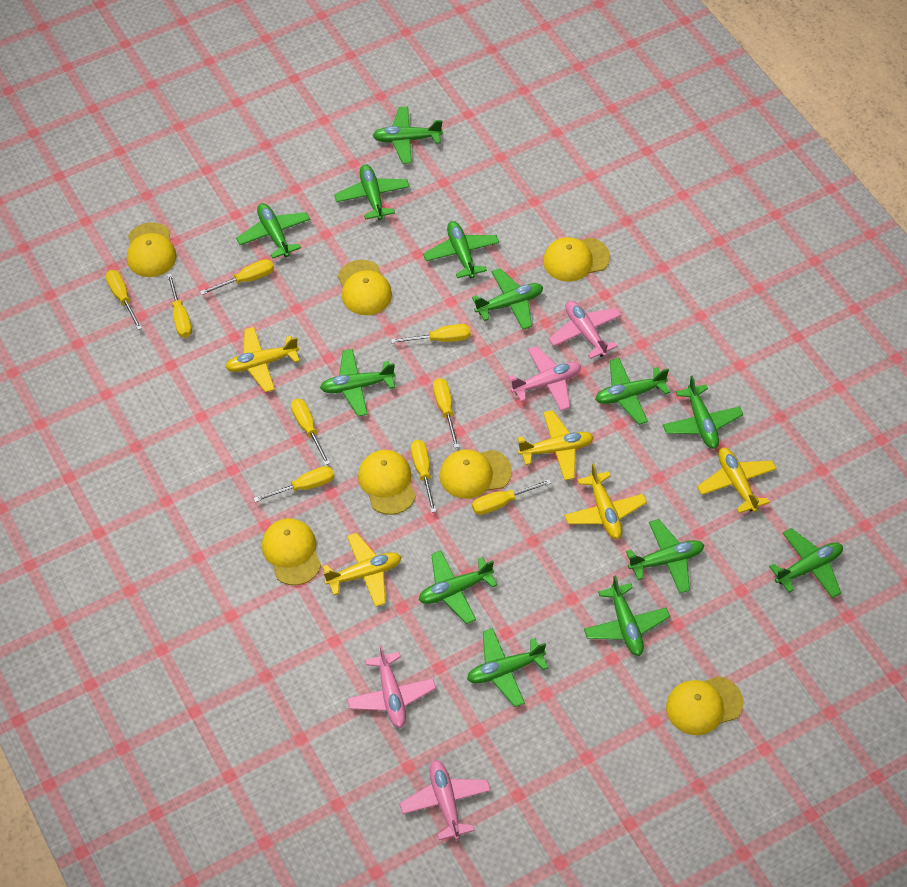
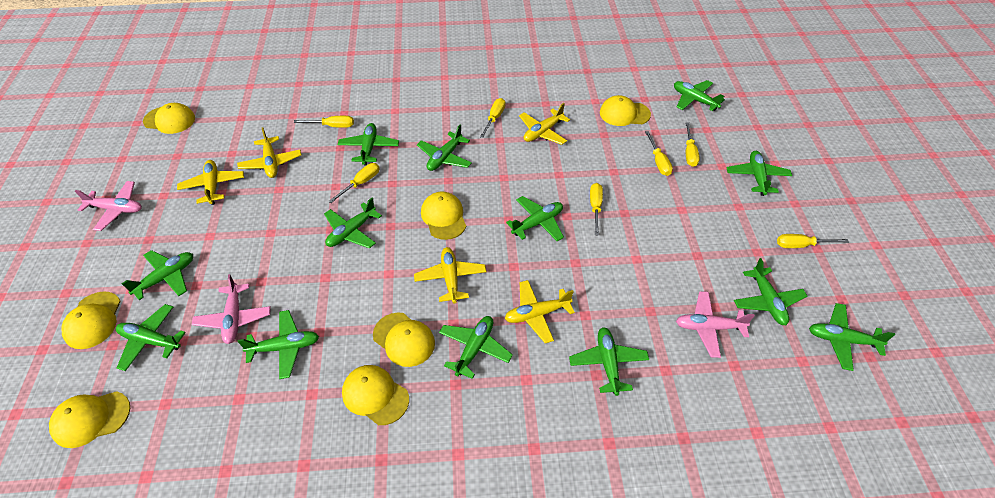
pink plane: 4 -> 3
yellow screwdriver: 9 -> 7

